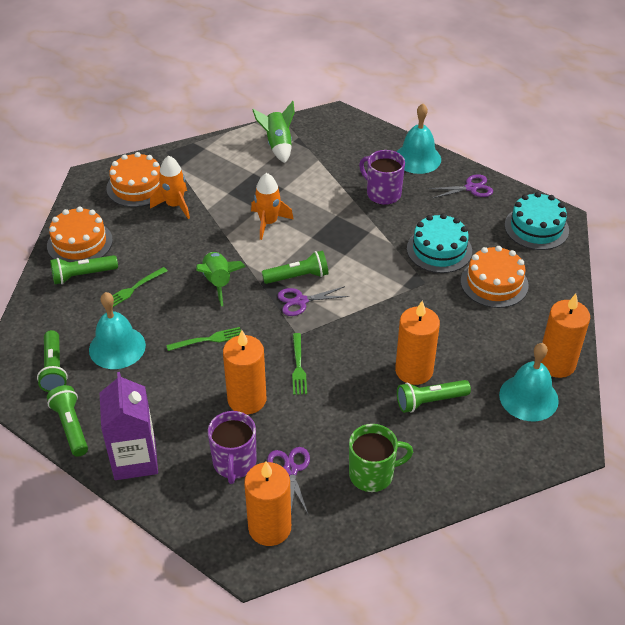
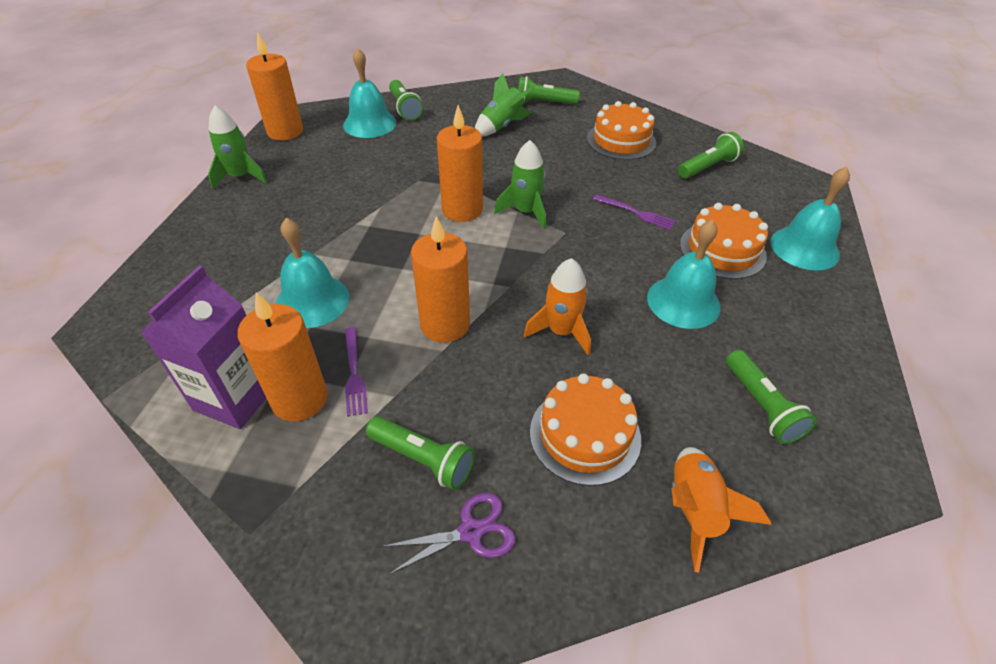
green fork: 3 -> 0
green mug: 1 -> 0
green rocket: 2 -> 3
purple fork: 0 -> 2
purple mug: 2 -> 0
purple scissors: 3 -> 1
turquoise bell: 3 -> 4
turquoise cake: 2 -> 0

